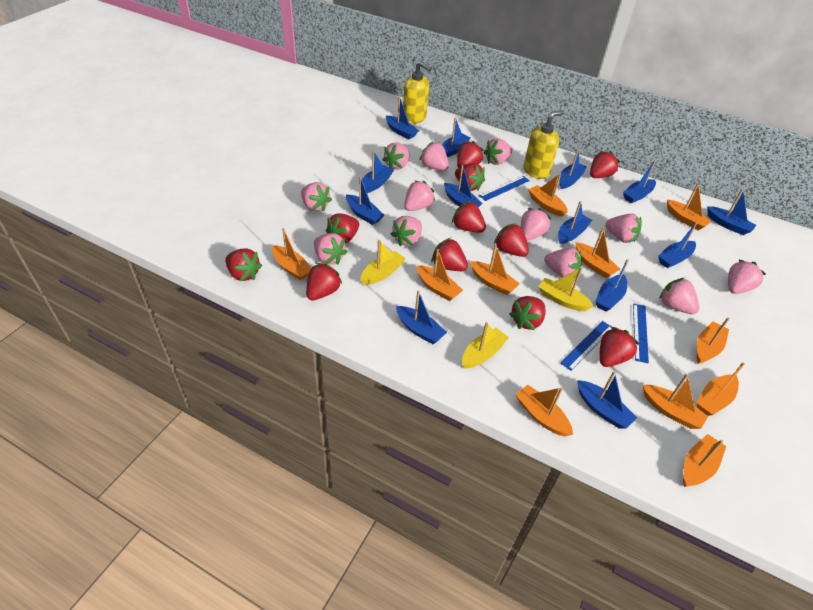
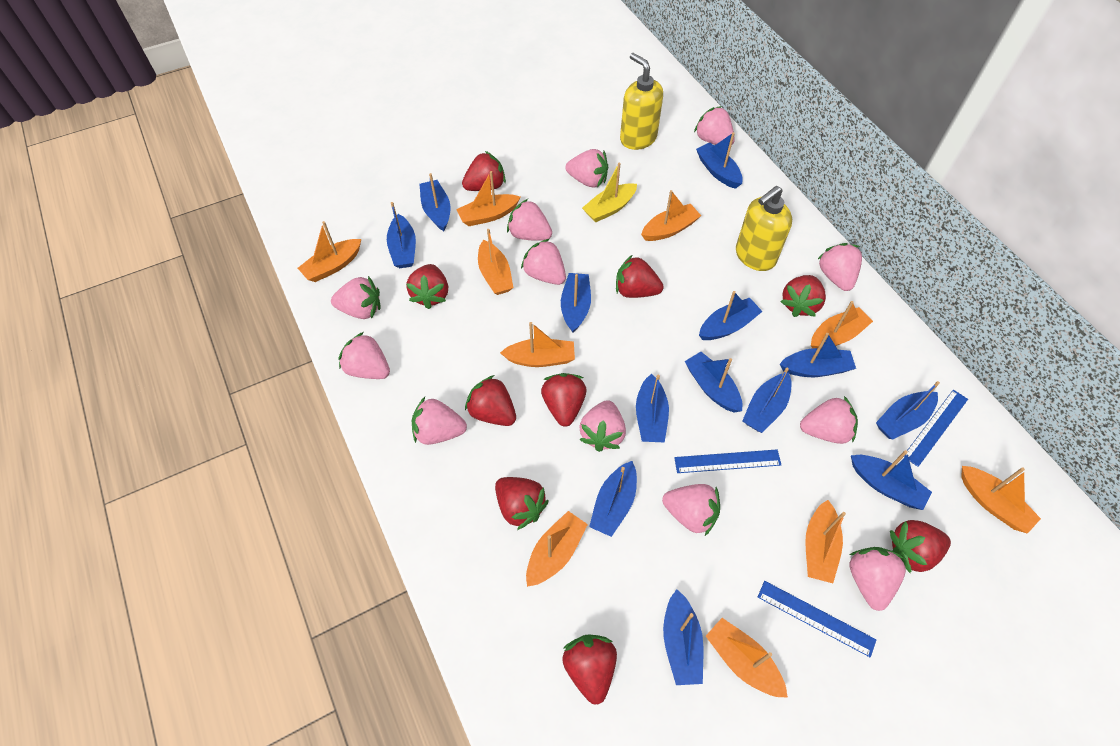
orange boat: 11 -> 10
red strawberry: 11 -> 9
yellow boat: 3 -> 1

